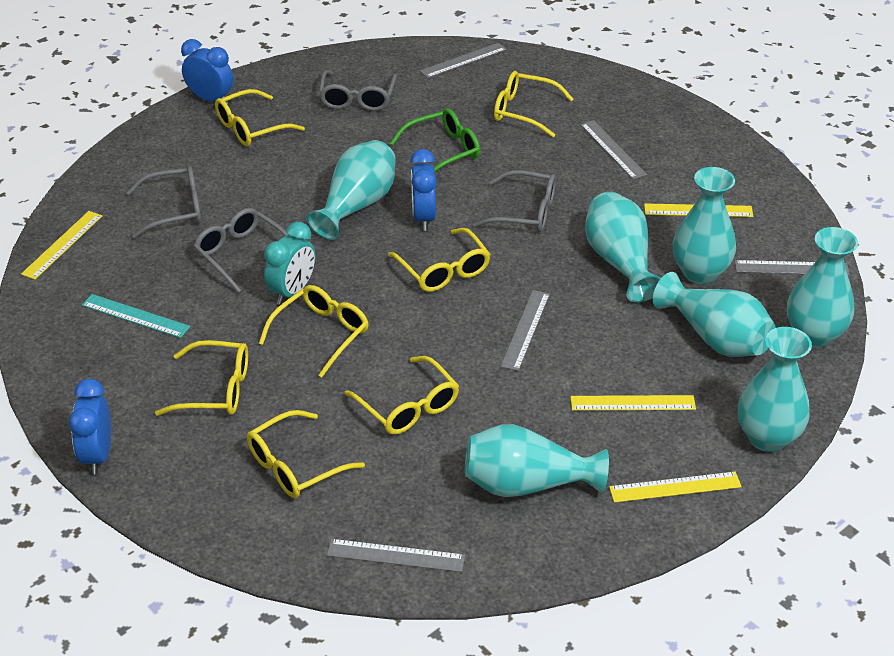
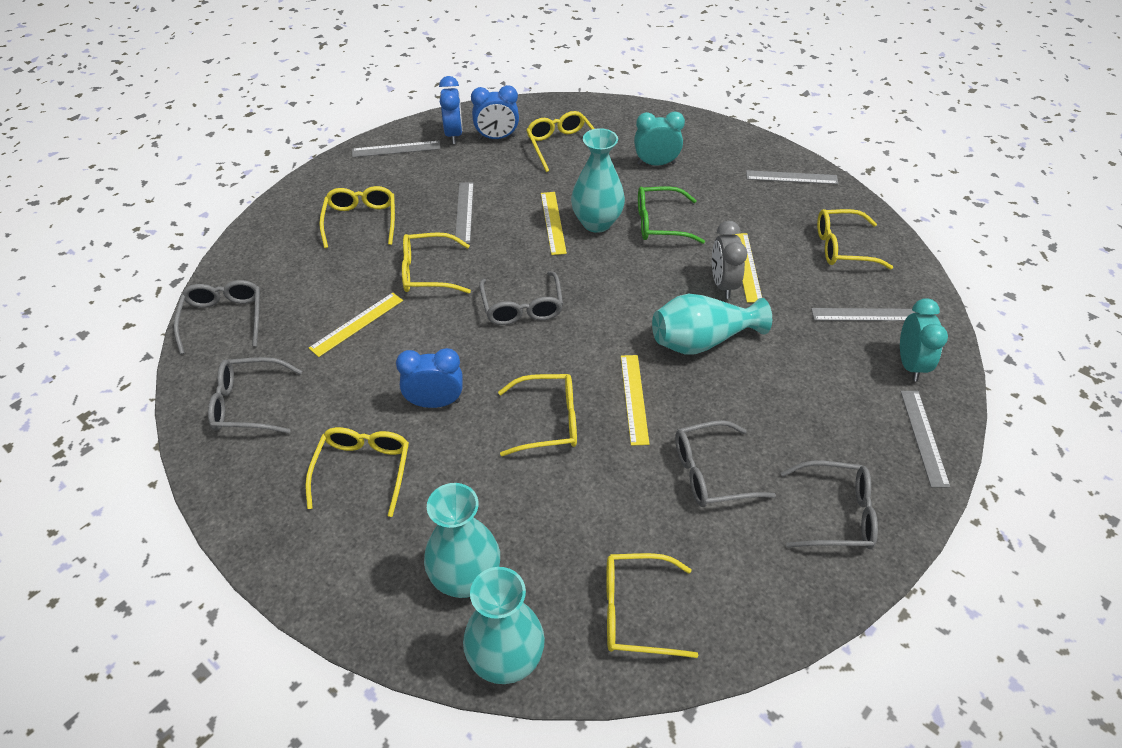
grey clock: 0 -> 1
grey glasses: 4 -> 5
turquoise clock: 1 -> 2
turquoise ruler: 1 -> 0
turquoise vase: 7 -> 4

